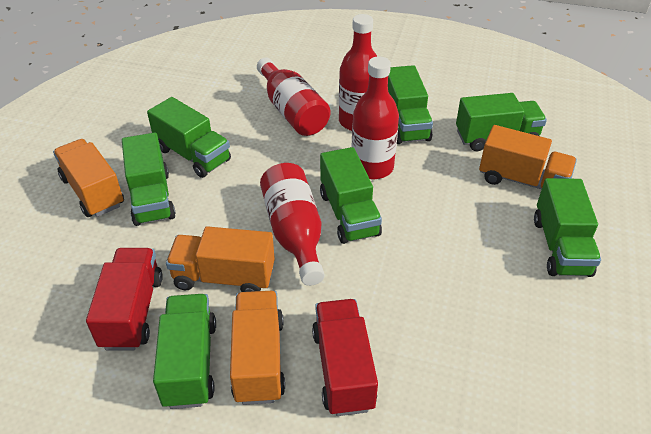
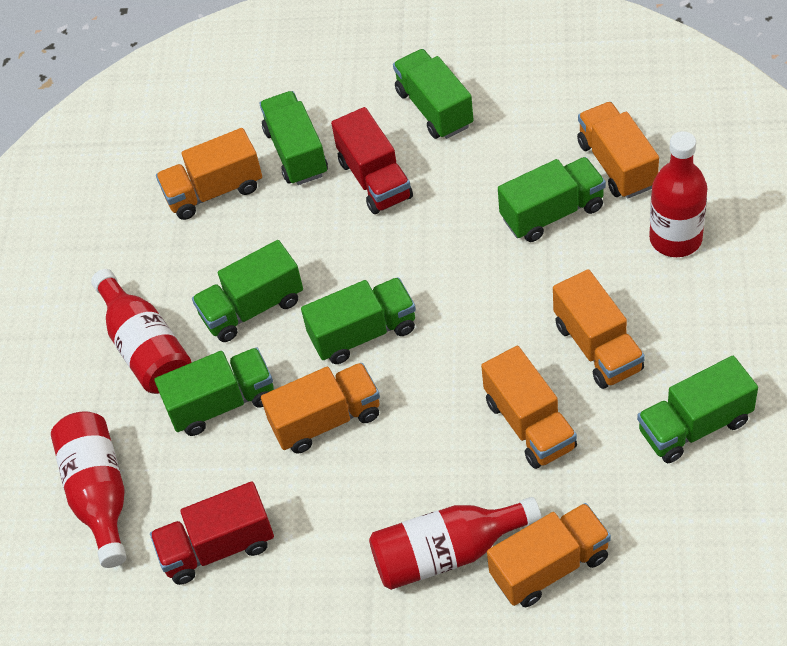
orange truck: 4 -> 6

